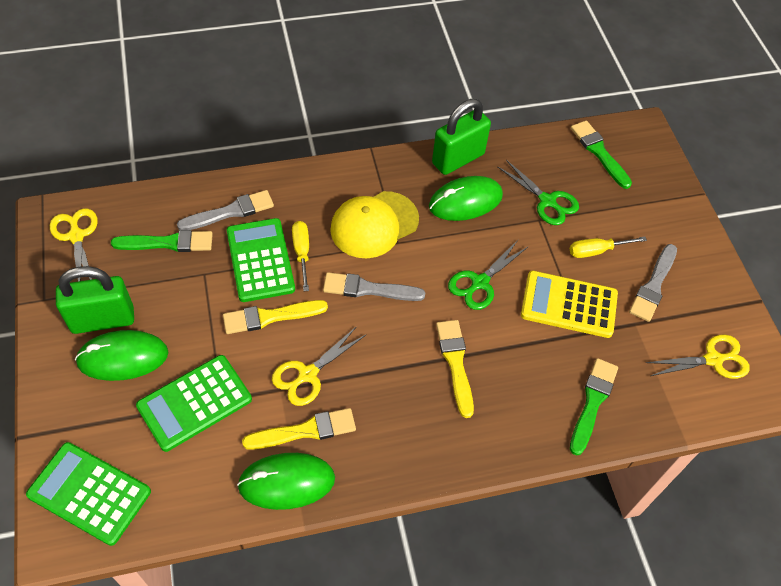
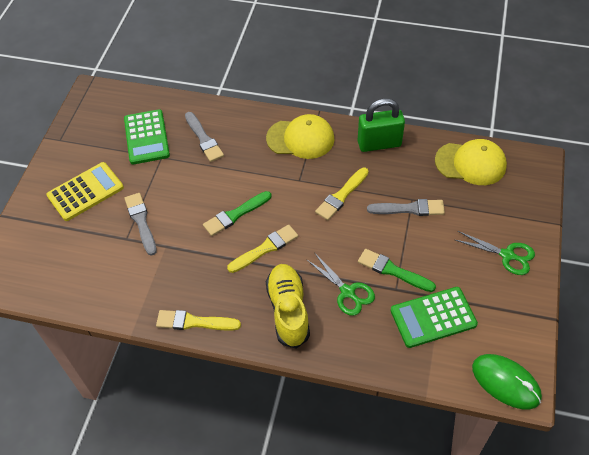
green brush: 3 -> 2
green calculator: 3 -> 2
green mouse: 3 -> 1
green padlock: 2 -> 1
yellow cap: 1 -> 2
yellow scissors: 3 -> 0
yellow screwdriver: 2 -> 0
yellow shoe: 0 -> 1

